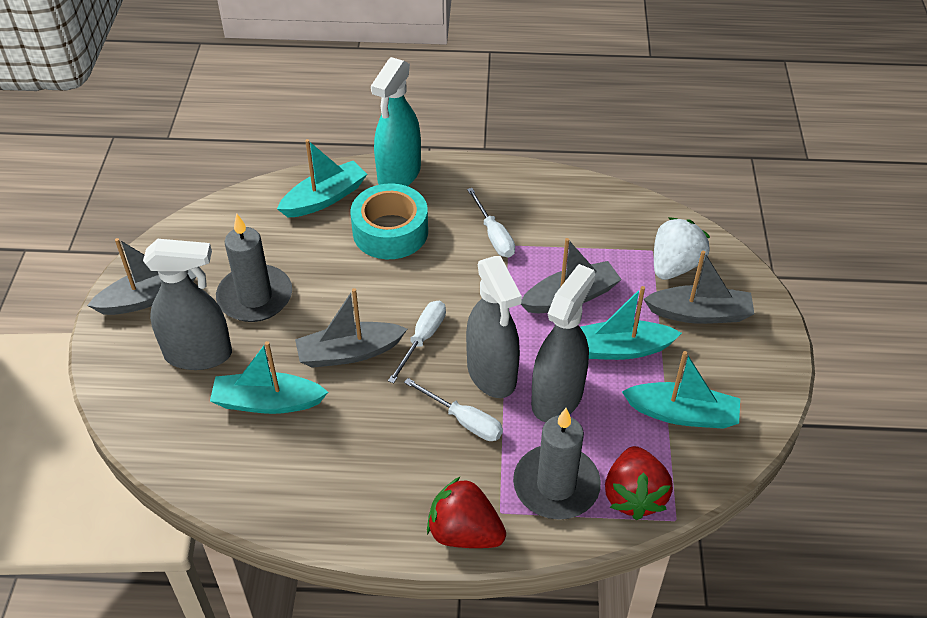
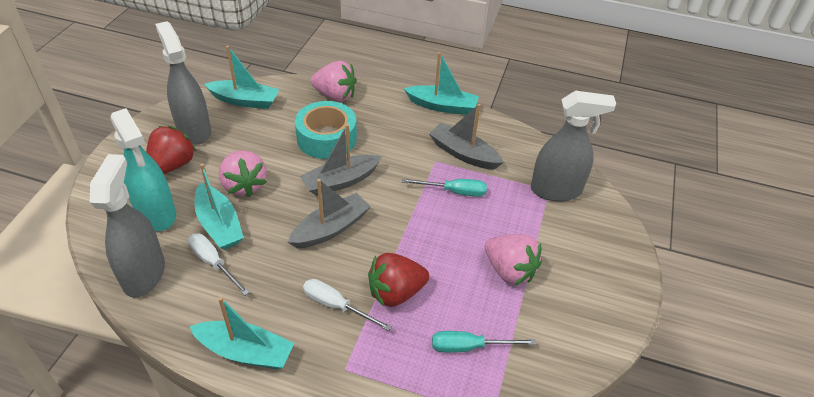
grey boat: 4 -> 3
grey candle: 2 -> 0
pink strawberry: 0 -> 3
turquoise screwdriver: 0 -> 2
white screwdriver: 3 -> 2
white strawberry: 1 -> 0

